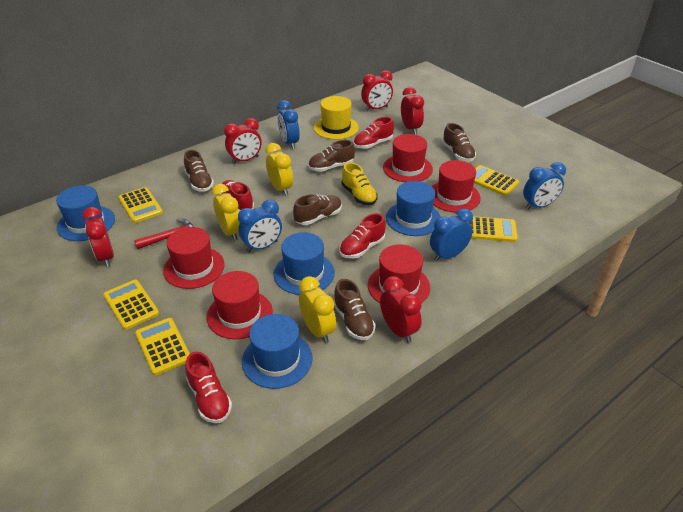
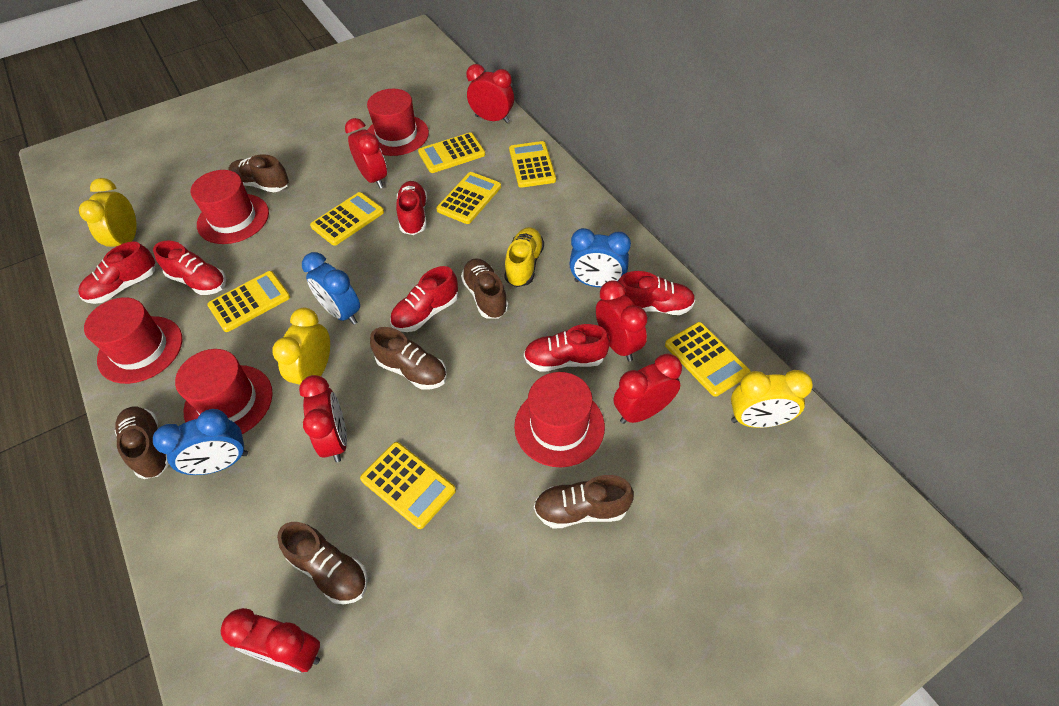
blue clock: 4 -> 3
blue hat: 4 -> 0
brown shoe: 5 -> 6
red clock: 5 -> 6
red hammer: 1 -> 0
red shoe: 4 -> 6
yellow calculator: 5 -> 7
yellow hat: 1 -> 0

